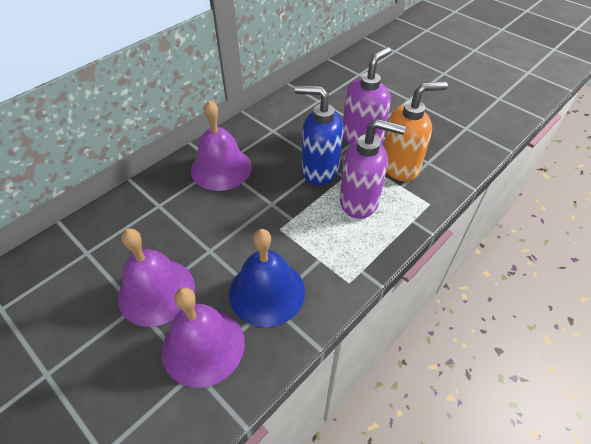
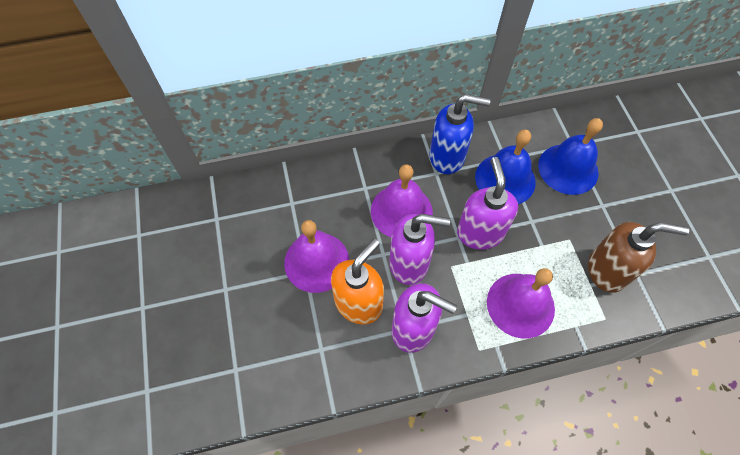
blue bell: 1 -> 2
brown soap dispenser: 0 -> 1
purple soap dispenser: 2 -> 3

